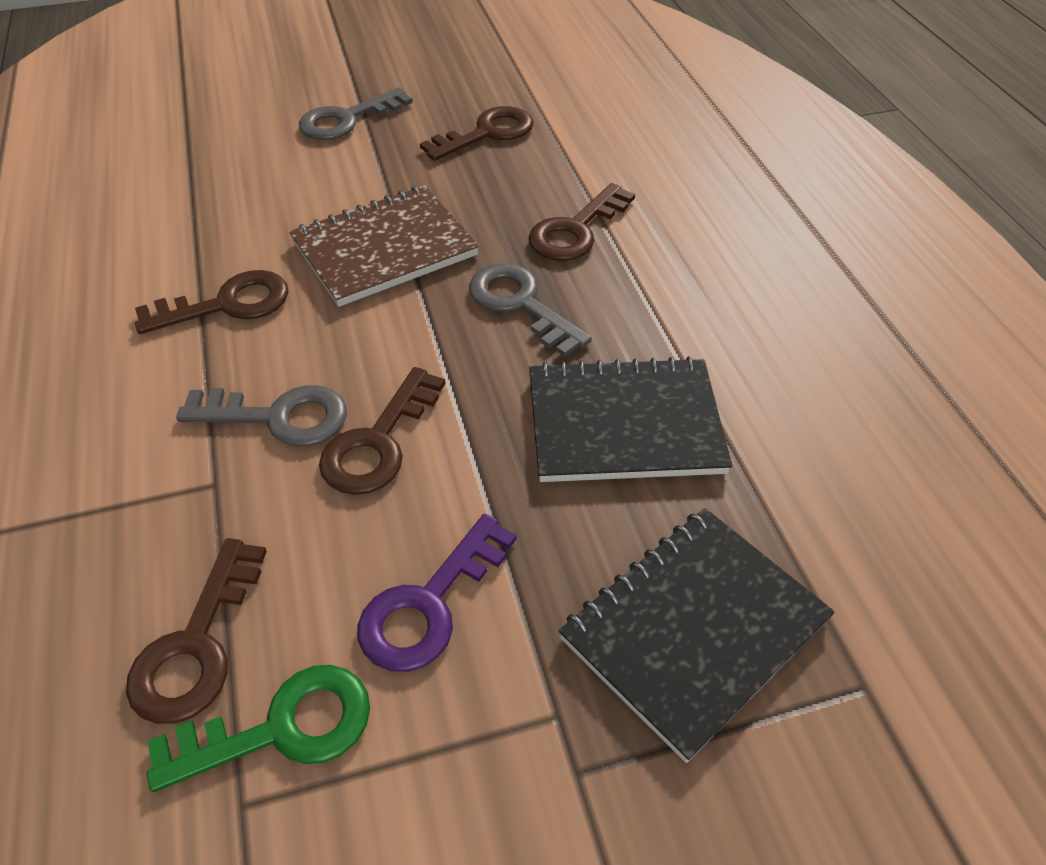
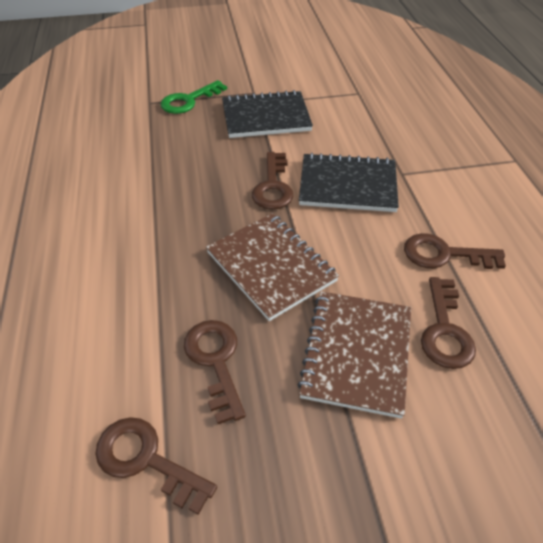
brown notebook: 1 -> 2
grey key: 3 -> 0
purple key: 1 -> 0

